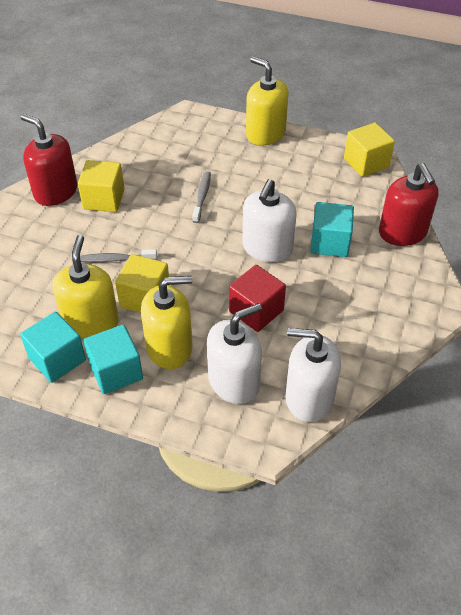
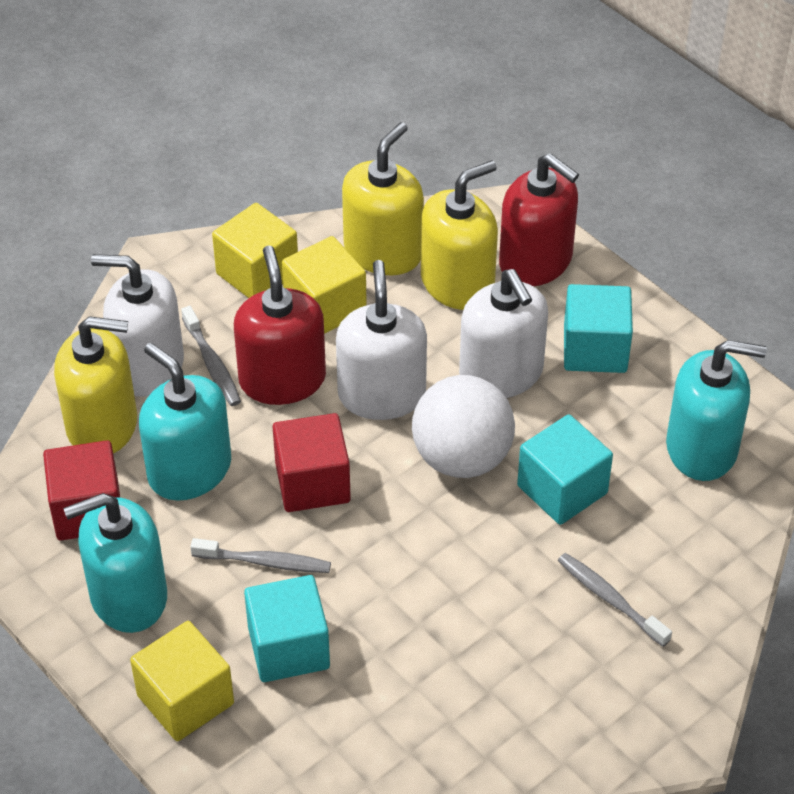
grey toothbrush: 2 -> 3
red cube: 1 -> 2
turquoise soap dispenser: 0 -> 3
white ball: 0 -> 1

